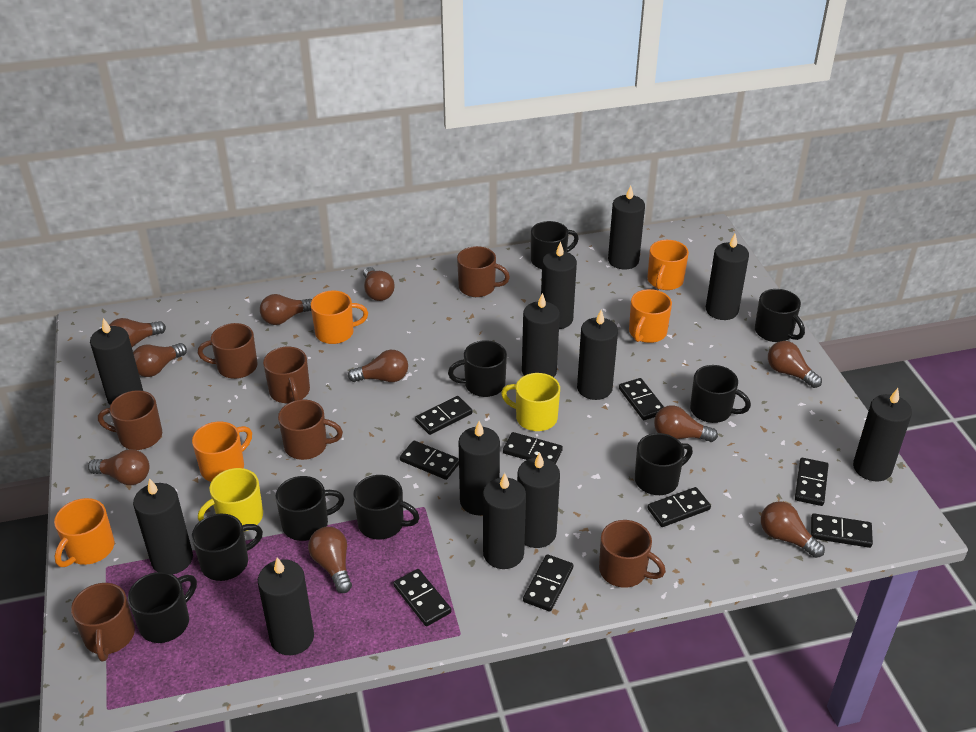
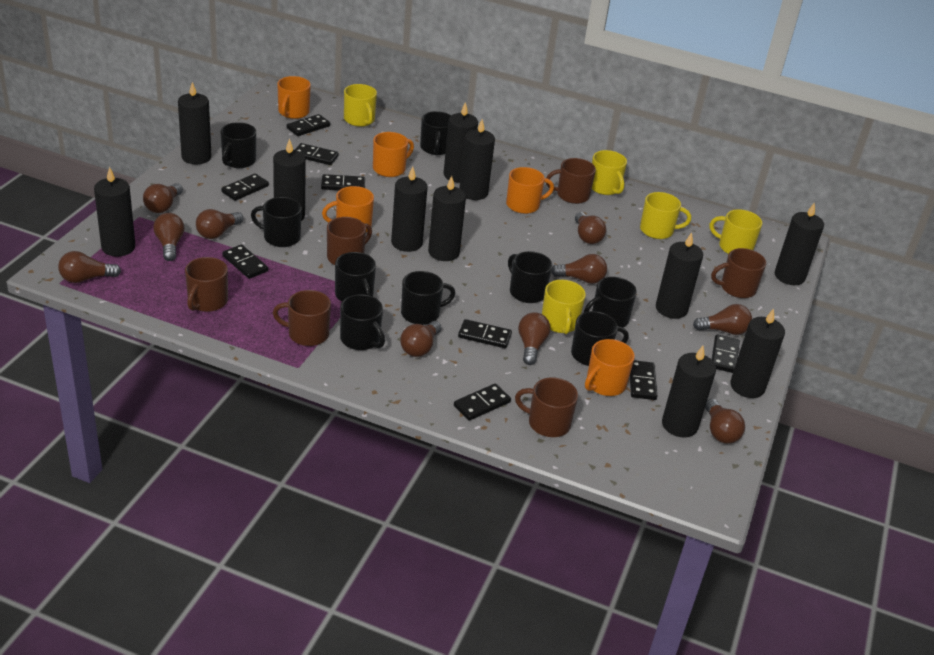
black candle: 12 -> 11
brown mug: 7 -> 6
yellow mug: 2 -> 5

